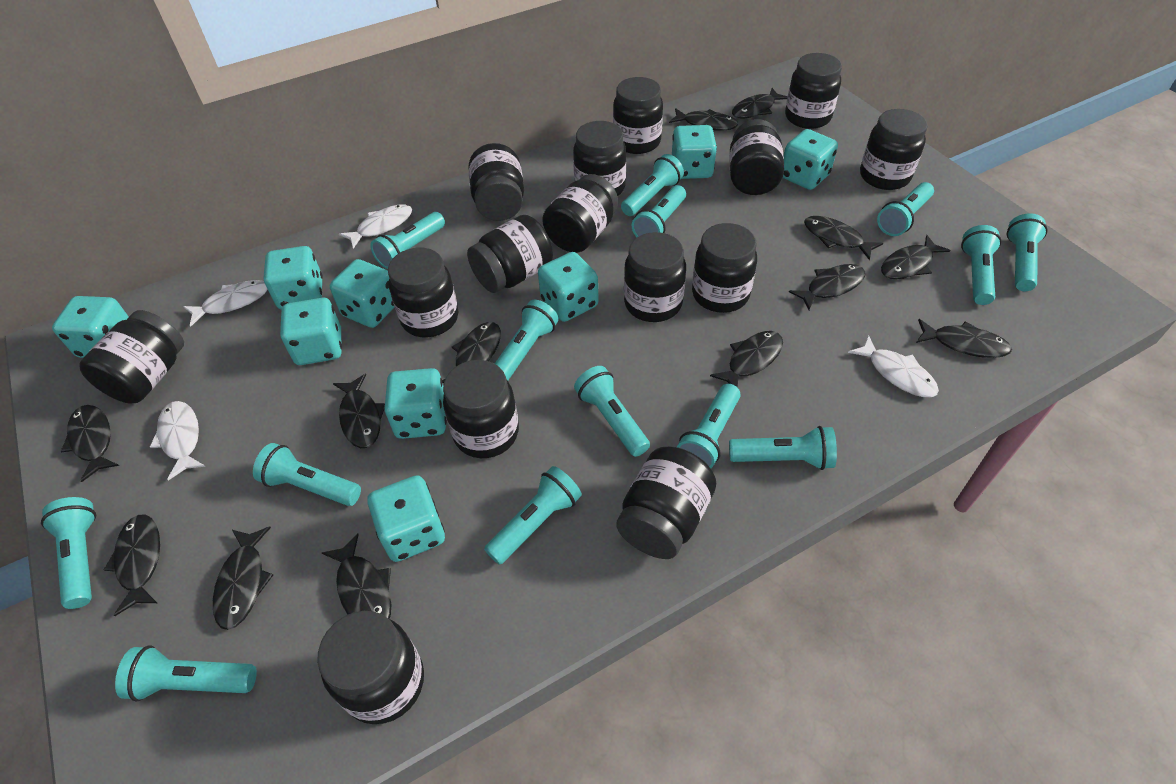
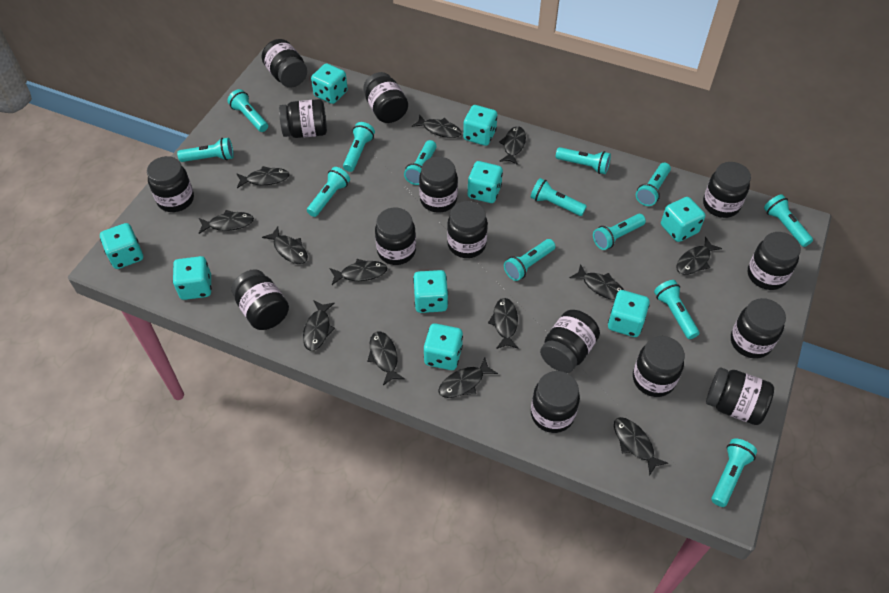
turquoise flashlight: 14 -> 13
white fish: 4 -> 0

